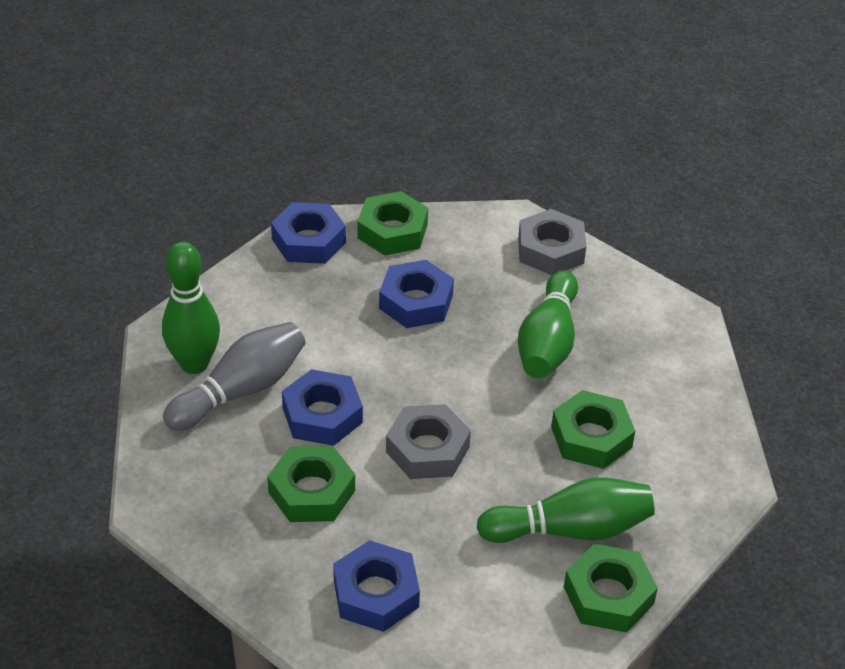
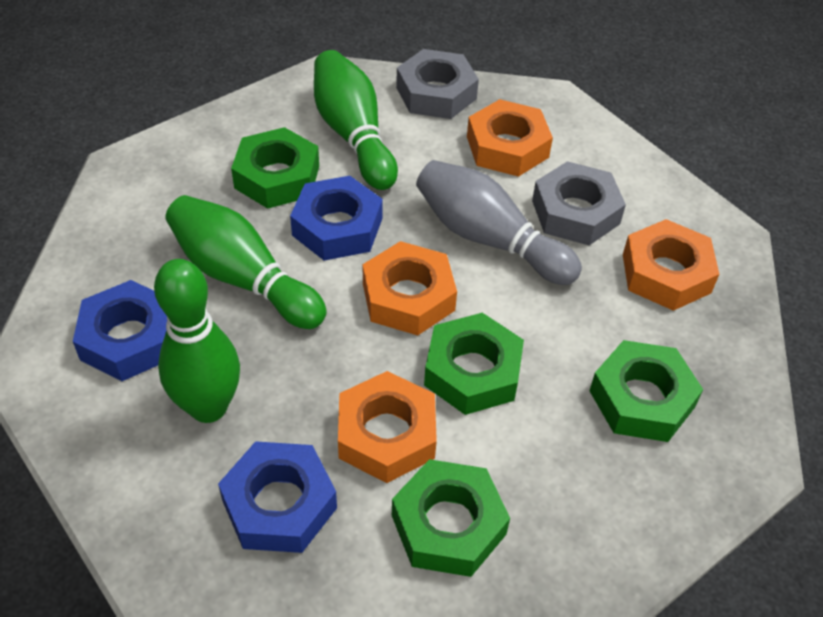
blue nut: 4 -> 3
orange nut: 0 -> 4

